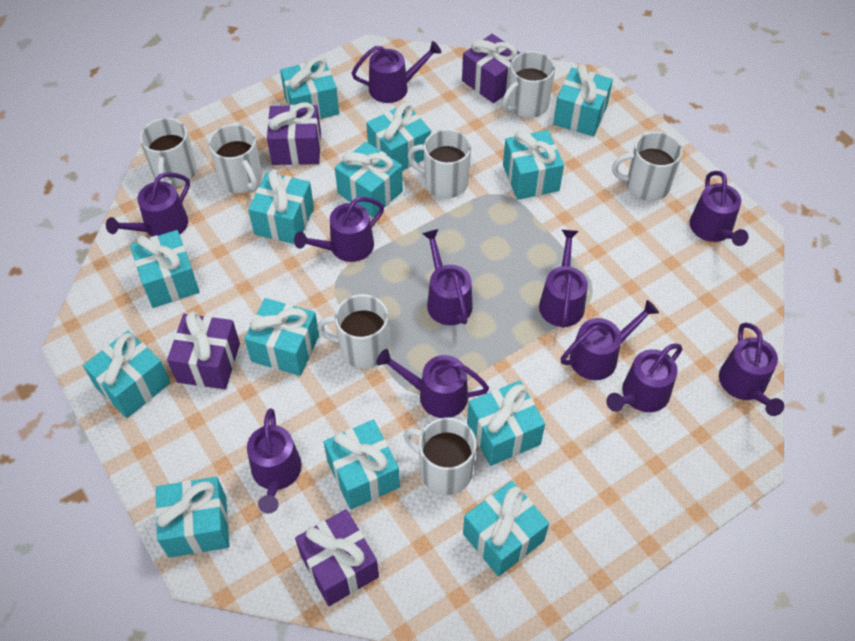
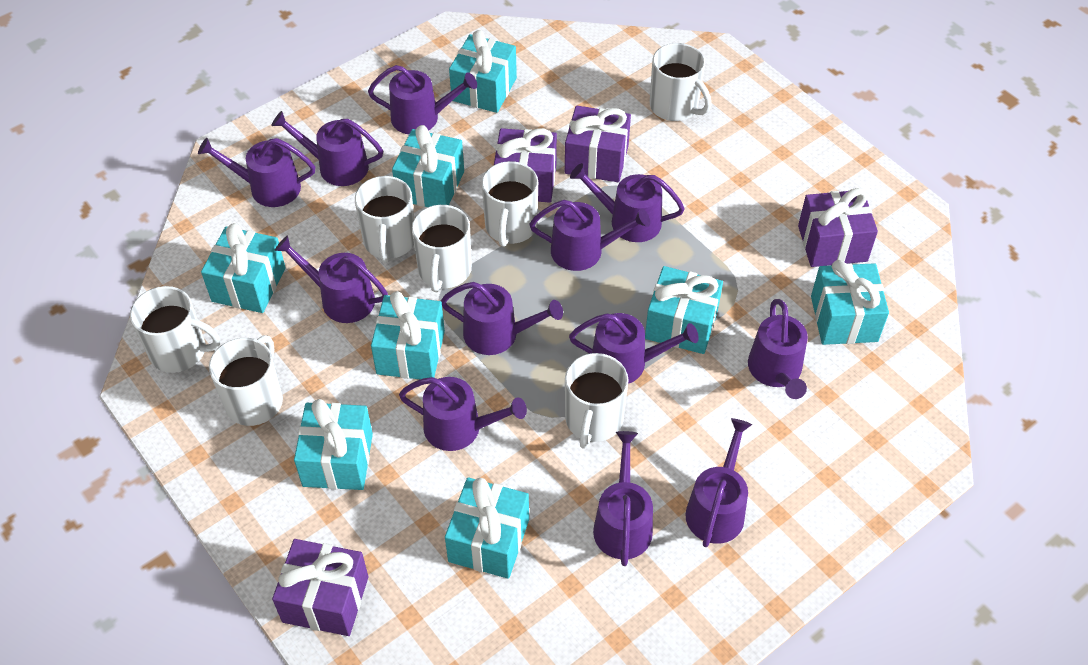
purple watering can: 11 -> 12
turquoise gift: 13 -> 8

